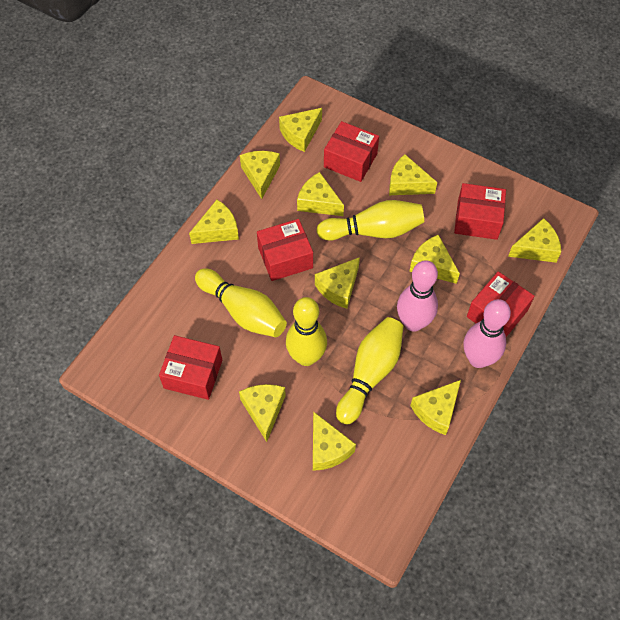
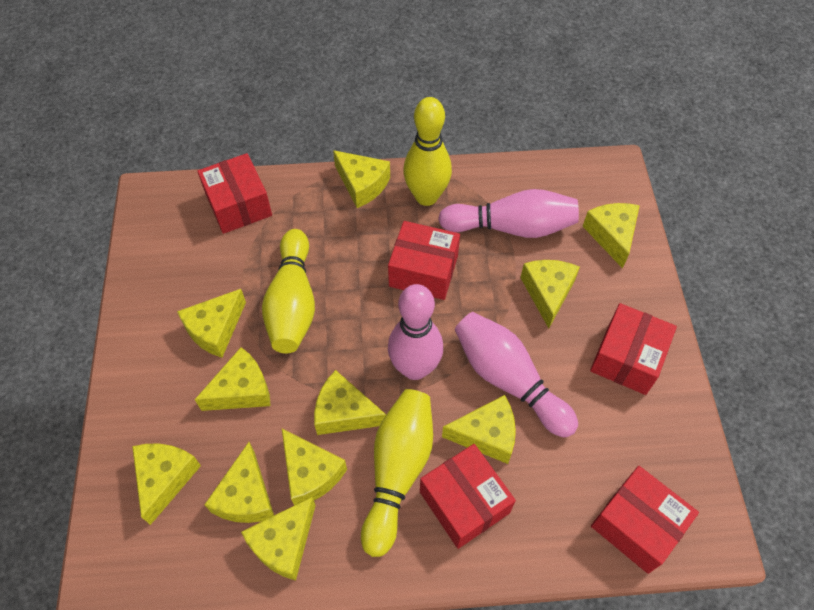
pink bowling pin: 2 -> 3
yellow bowling pin: 4 -> 3

